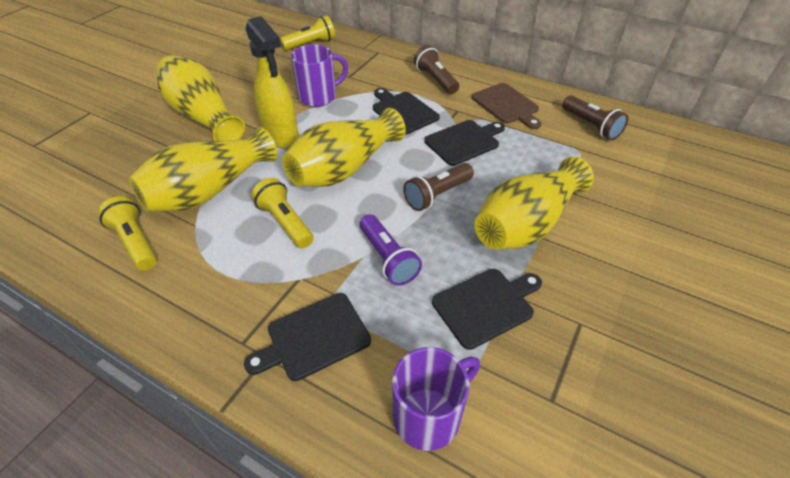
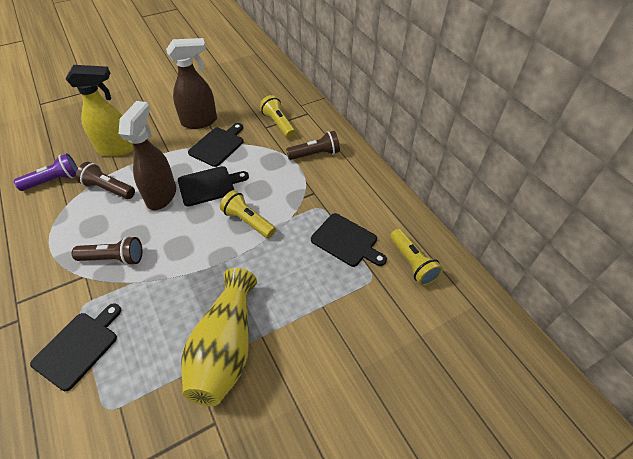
brown cutting board: 1 -> 0
brown spray bottle: 0 -> 2
purple mug: 2 -> 0
yellow vase: 4 -> 1

